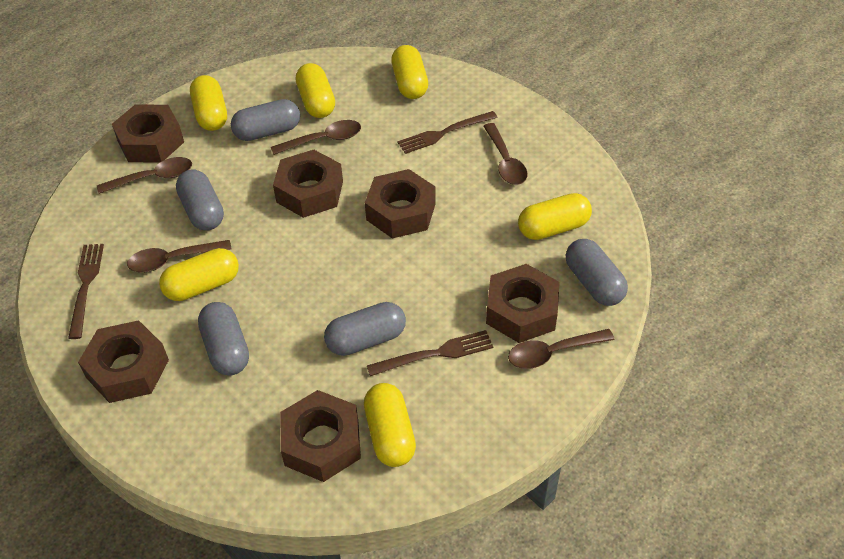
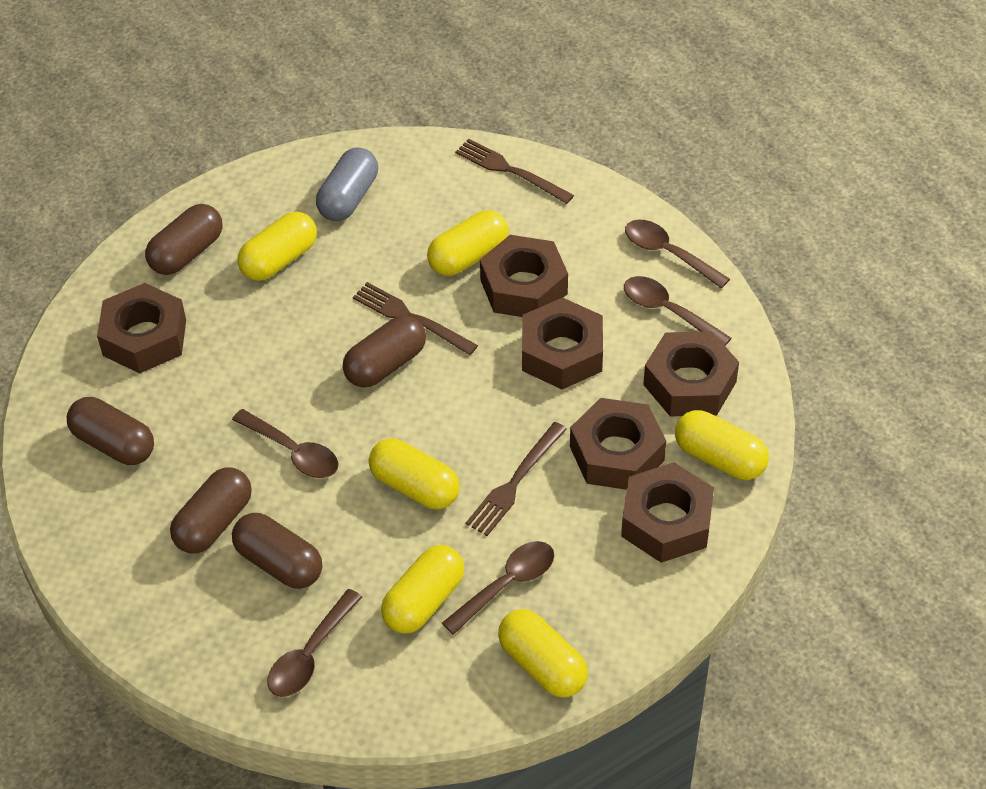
brown capsule: 0 -> 5
grey capsule: 5 -> 1

